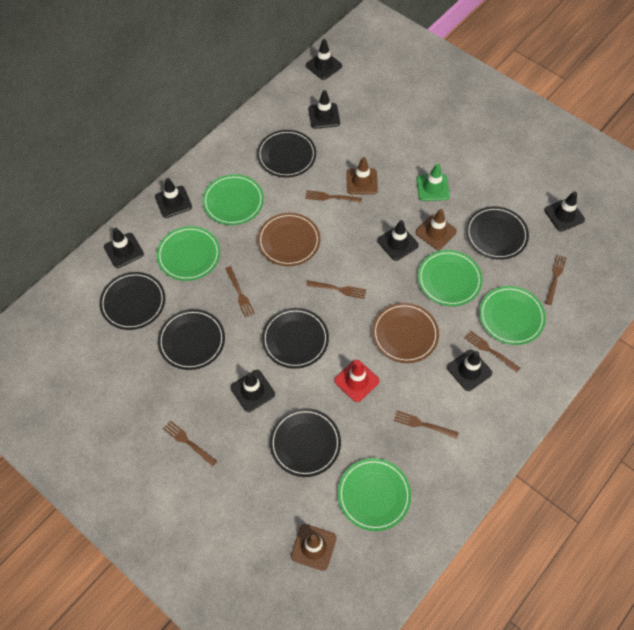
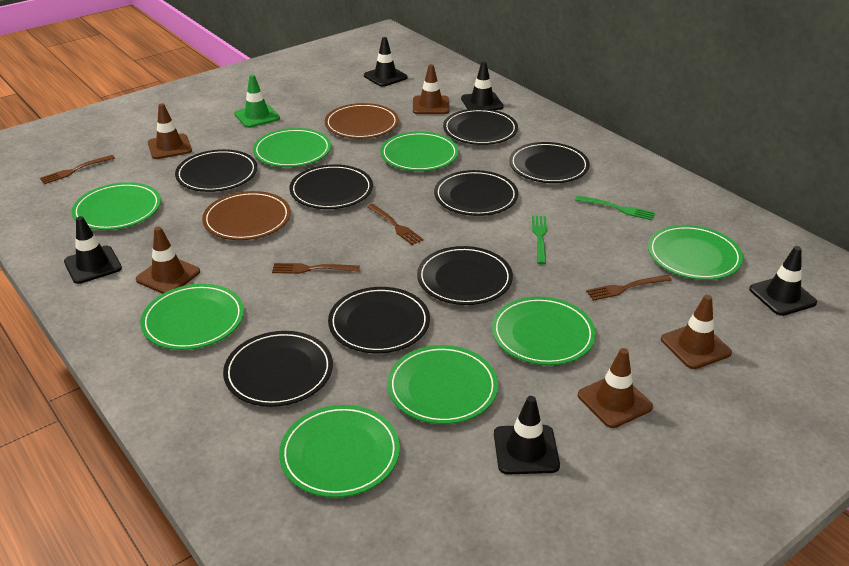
black plate: 6 -> 8
black traffic cone: 8 -> 5
brown fork: 7 -> 4
brown traffic cone: 3 -> 5
green fork: 0 -> 2
green plate: 5 -> 8
red traffic cone: 1 -> 0

